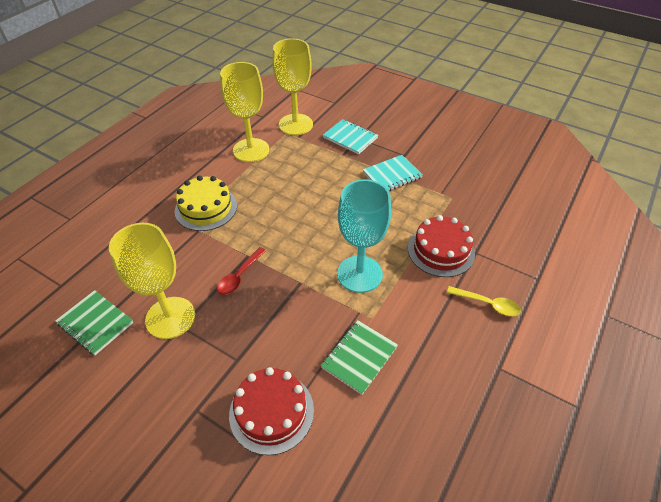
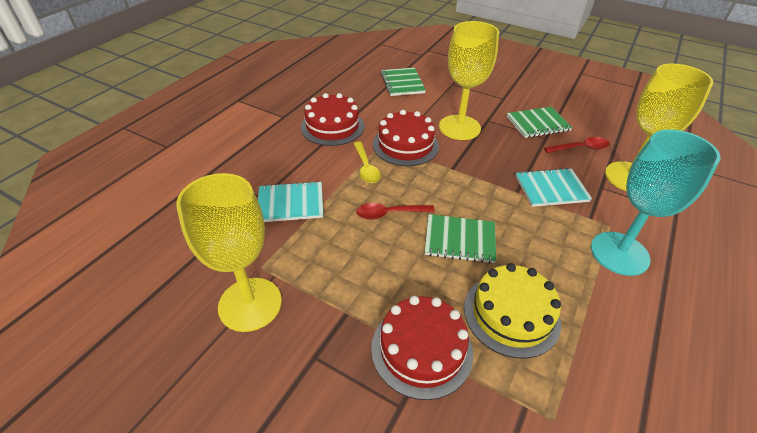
green notebook: 2 -> 3
red cake: 2 -> 3
red spoon: 1 -> 2

